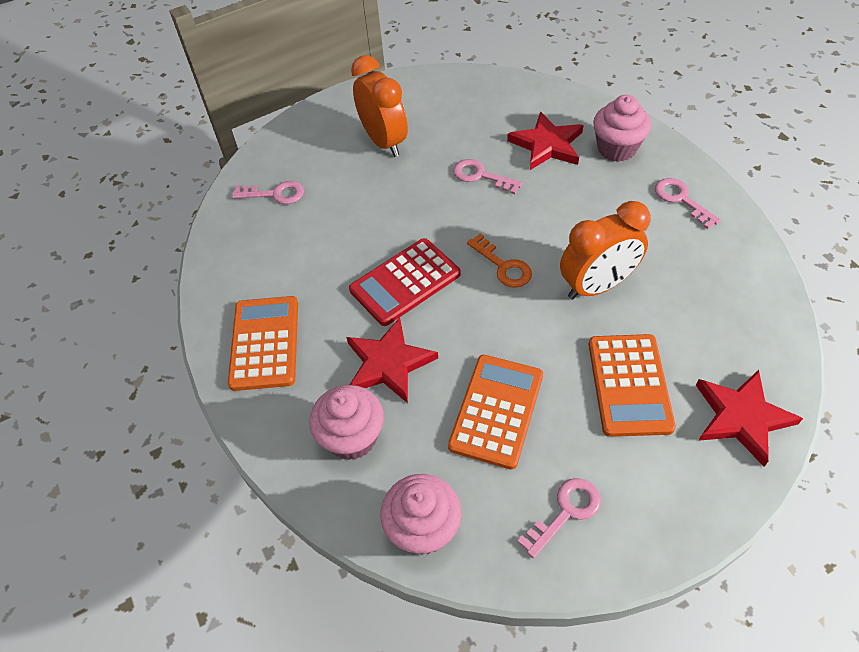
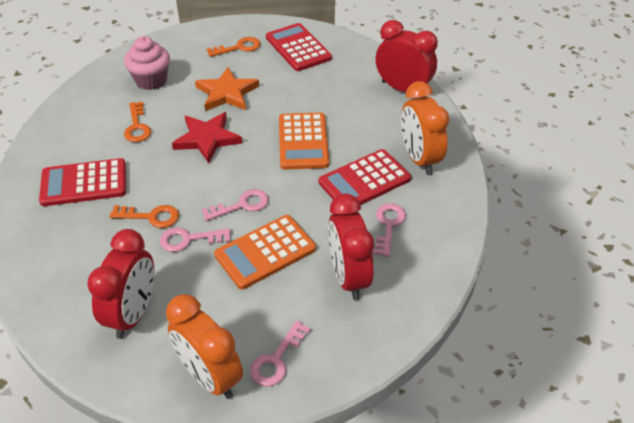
orange calculator: 3 -> 2
orange key: 1 -> 3
orange star: 0 -> 1
pink cupcake: 3 -> 1
red calculator: 1 -> 3
red clock: 0 -> 3
red star: 3 -> 1

